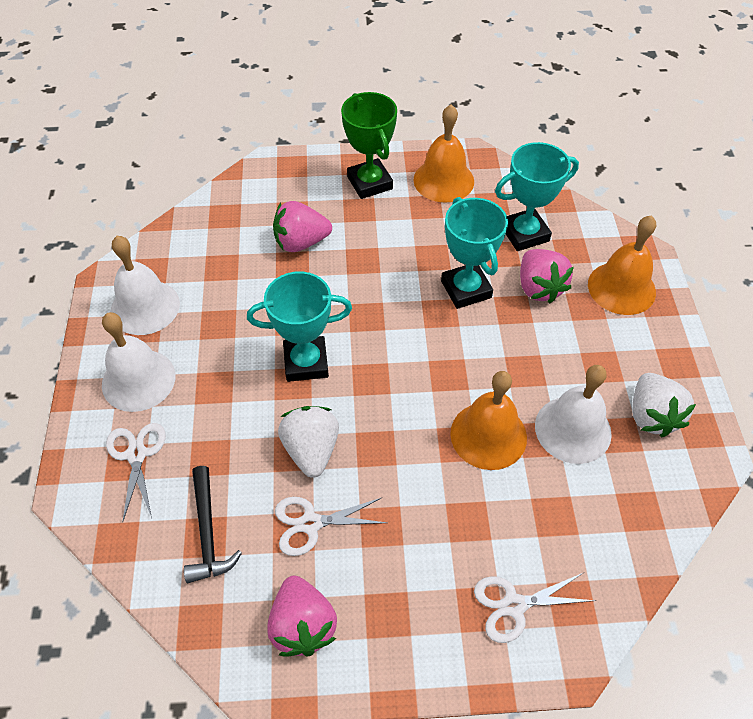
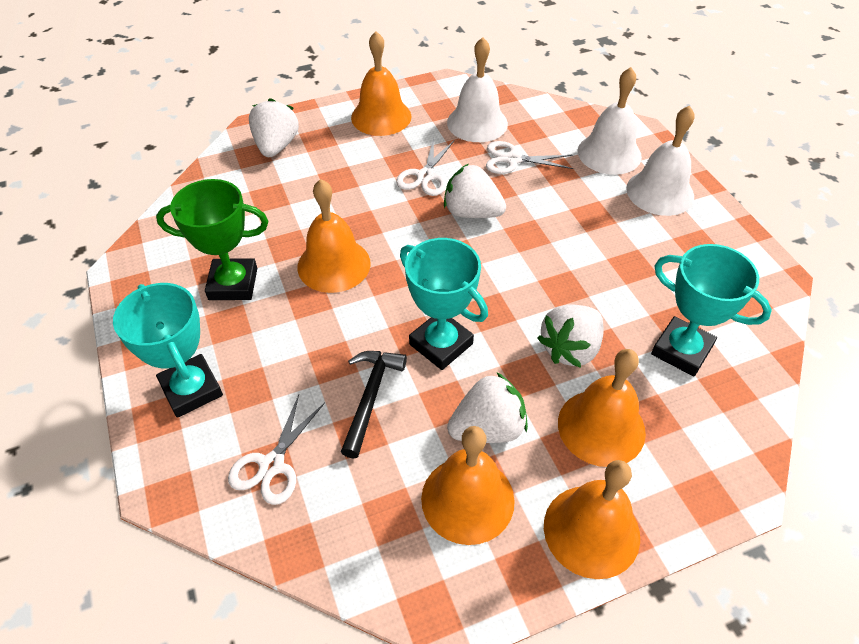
orange bell: 3 -> 5
pink strawberry: 3 -> 0
white strawberry: 2 -> 4

